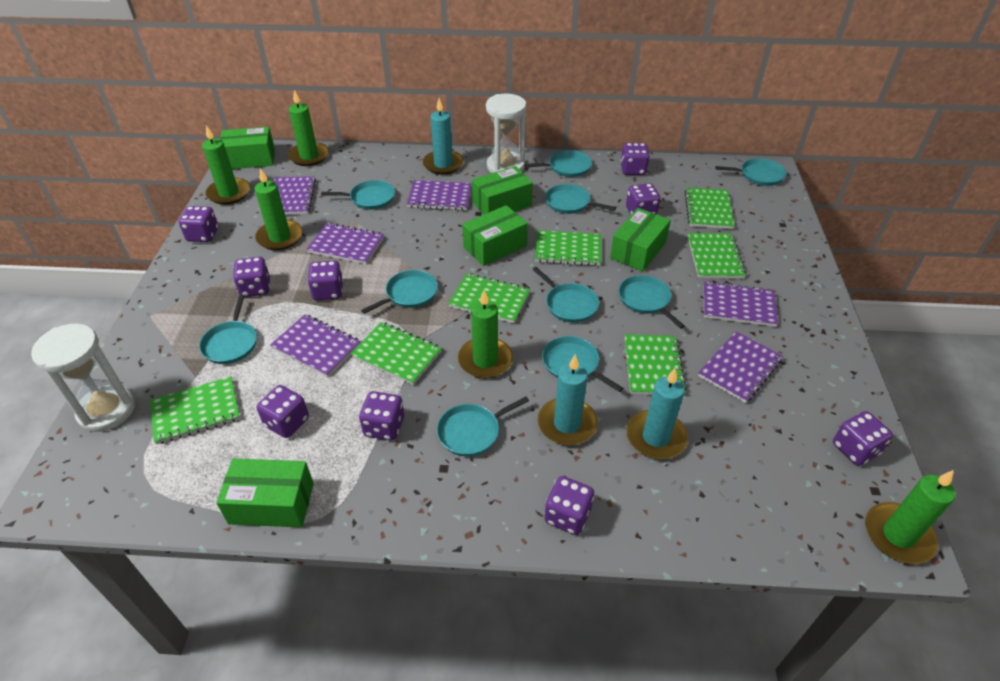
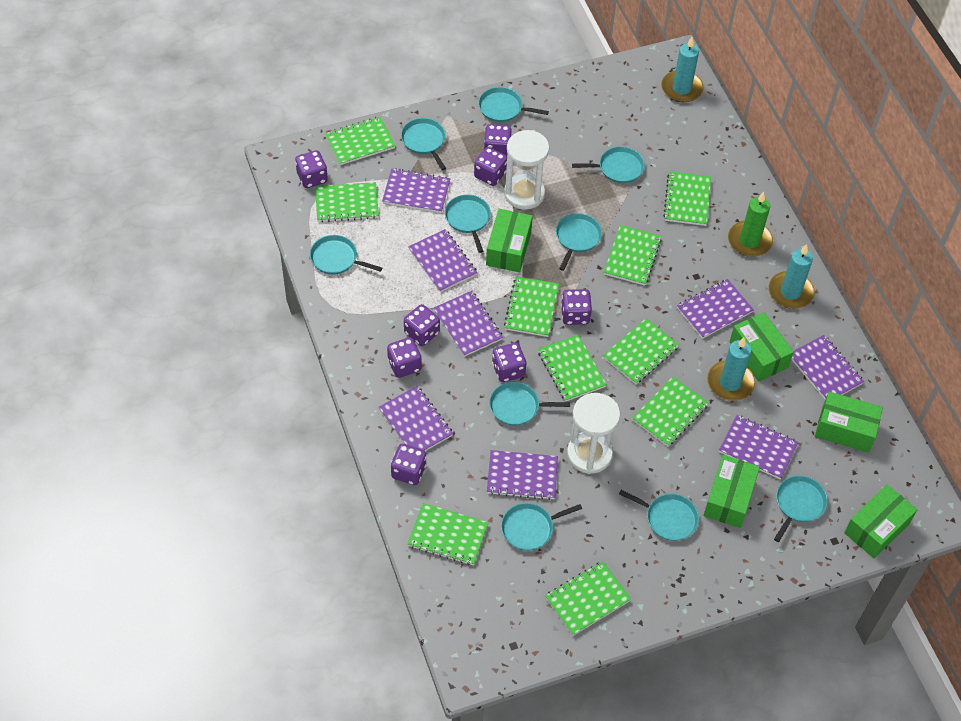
green candle: 5 -> 1
green notebook: 7 -> 10
purple dice: 9 -> 8
purple notebook: 6 -> 8

